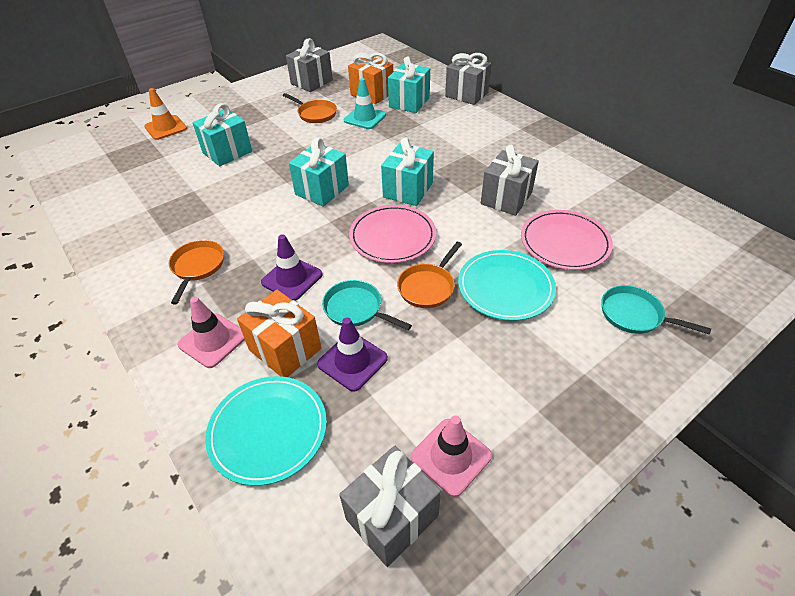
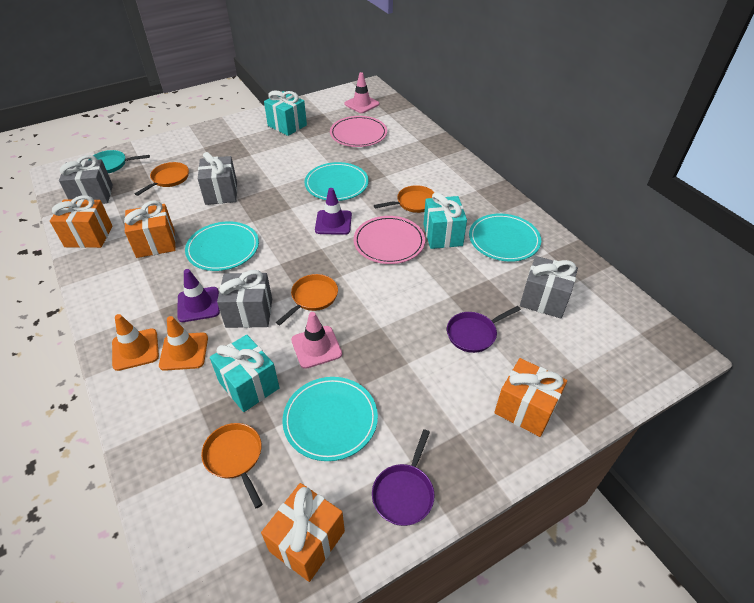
orange gift: 2 -> 4
orange pan: 3 -> 4
orange traffic cone: 1 -> 2
purple pan: 0 -> 2
turquoise gift: 4 -> 3
turquoise pan: 2 -> 1
turquoise plate: 2 -> 4
turquoise traffic cone: 1 -> 0

